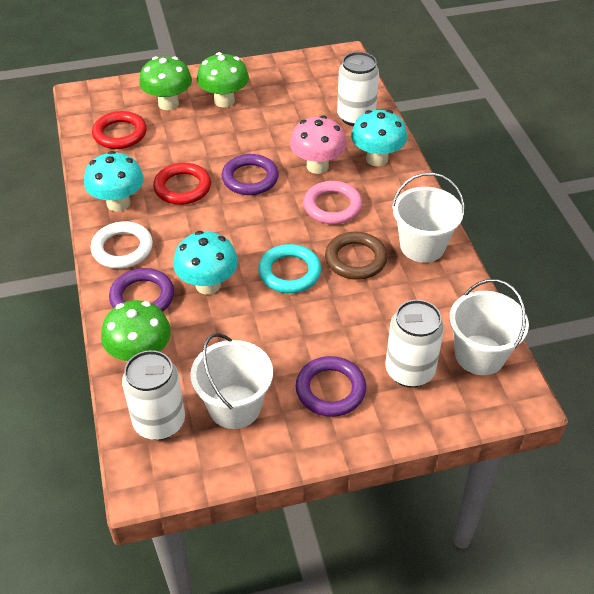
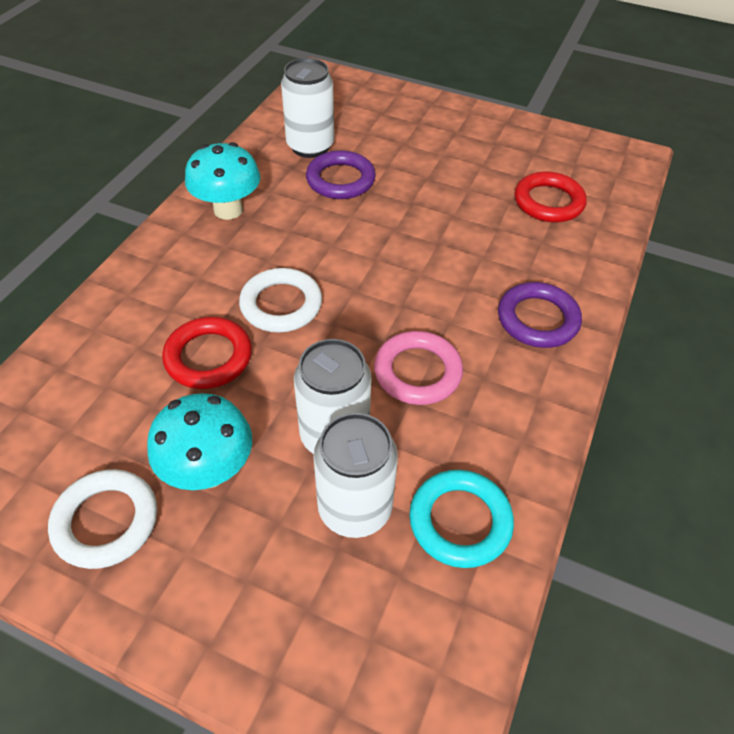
brown ring: 1 -> 0
green mushroom: 3 -> 0
pink mushroom: 1 -> 0
purple ring: 3 -> 2
turquoise mushroom: 3 -> 2
white bucket: 3 -> 0
white ring: 1 -> 2

